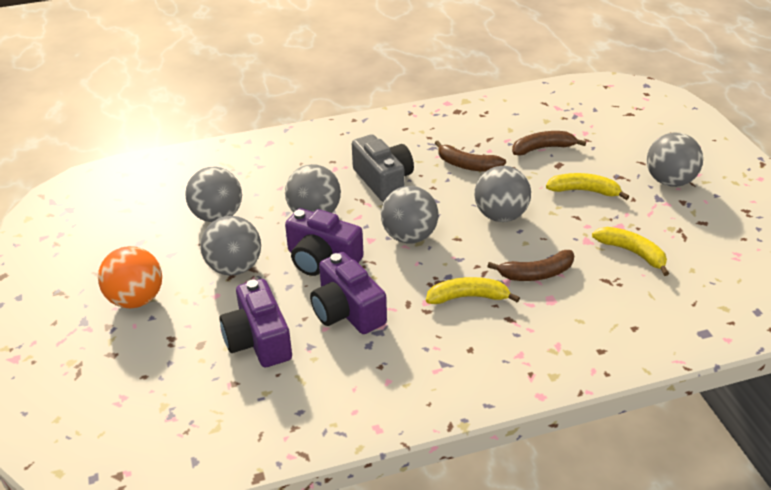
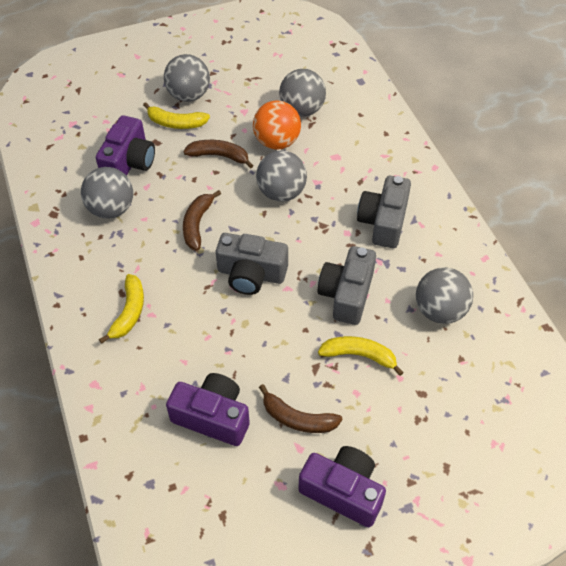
grey ball: 6 -> 5
grey camera: 1 -> 3

